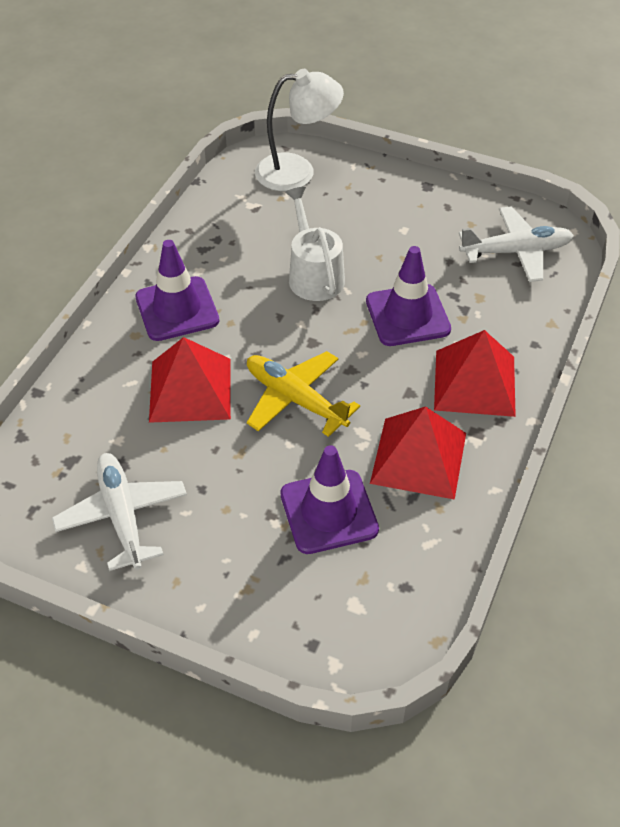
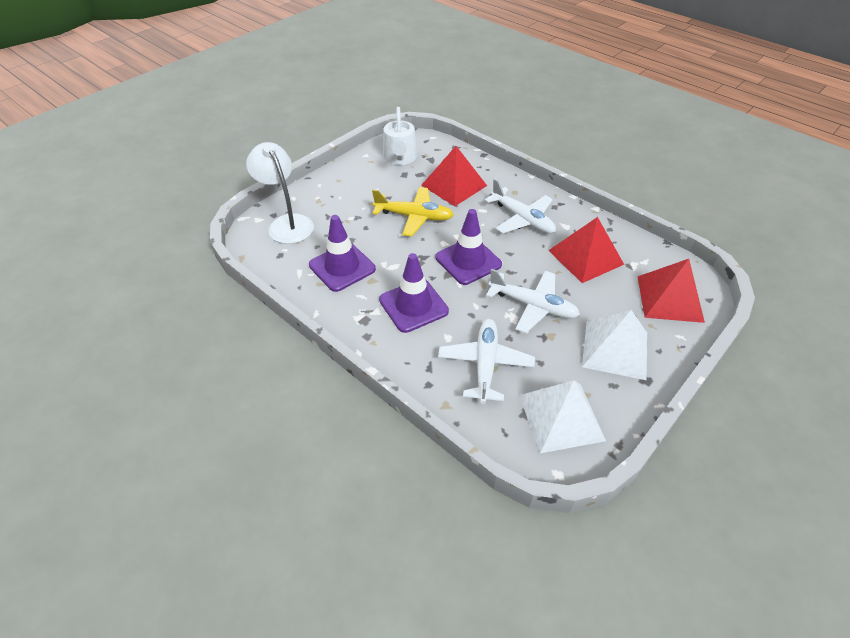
white plane: 2 -> 3
white pyramid: 0 -> 2

